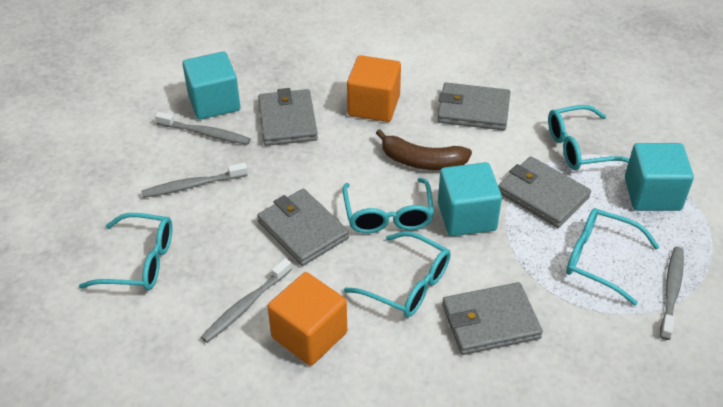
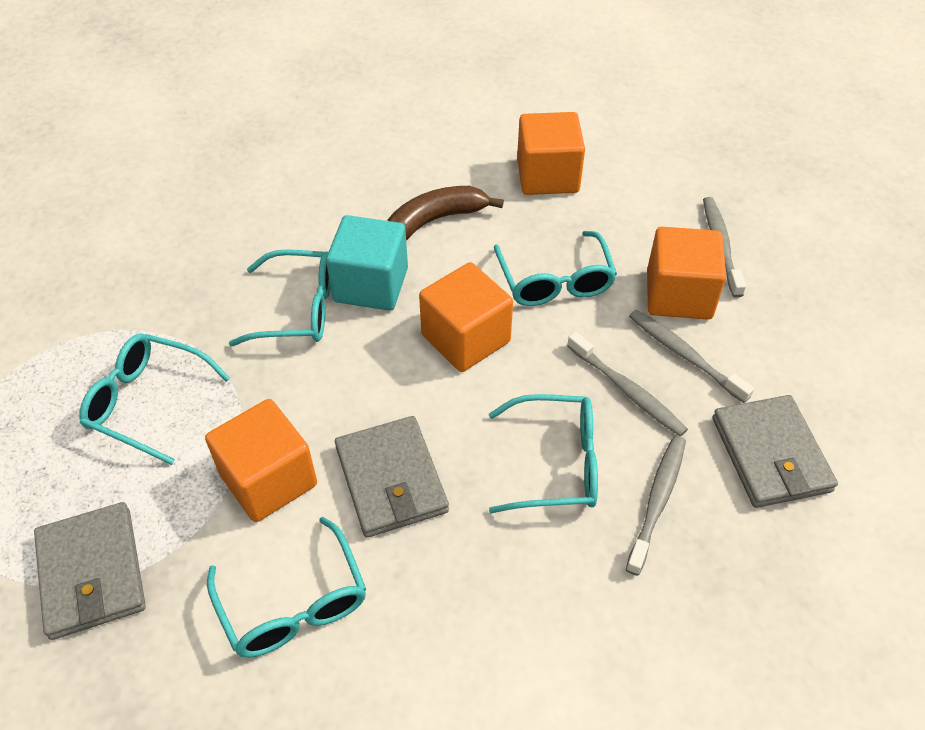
grey wallet: 5 -> 3
orange cube: 2 -> 4
turquoise cube: 3 -> 1

